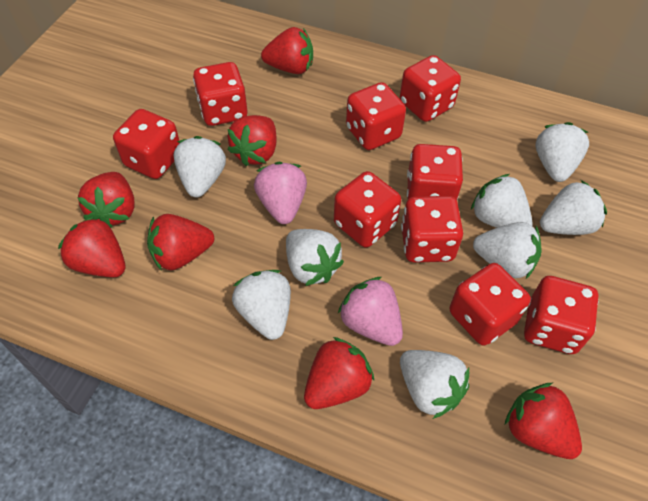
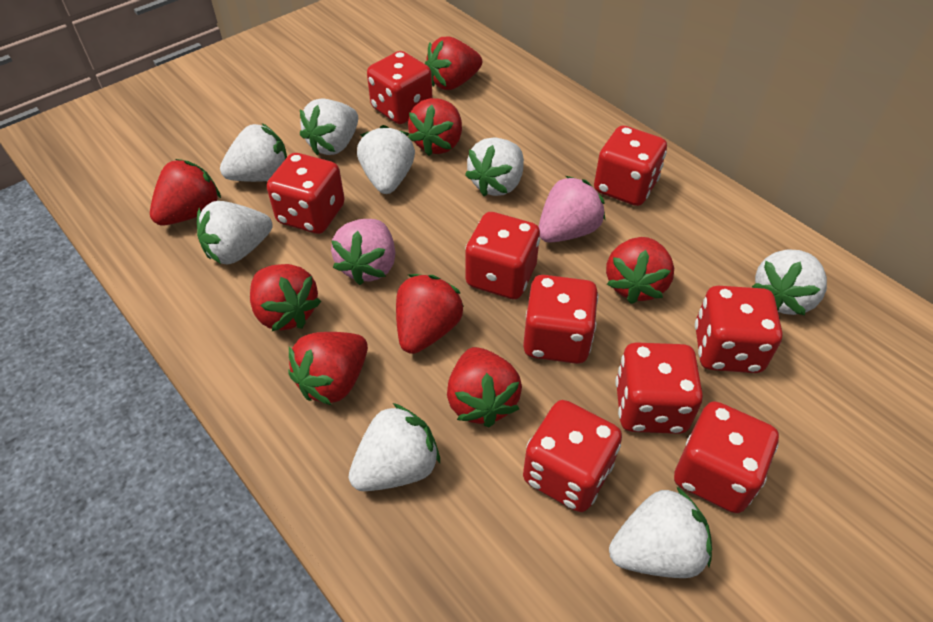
red strawberry: 7 -> 8

